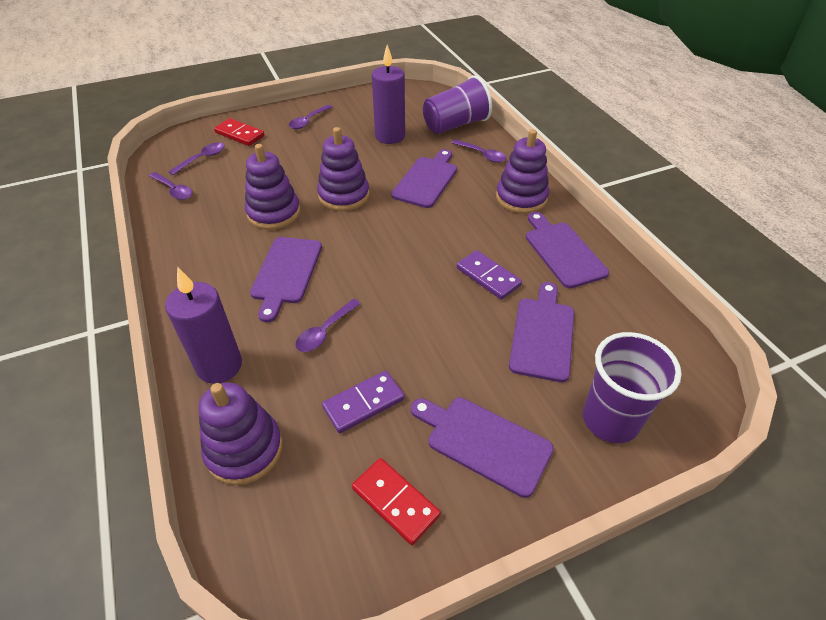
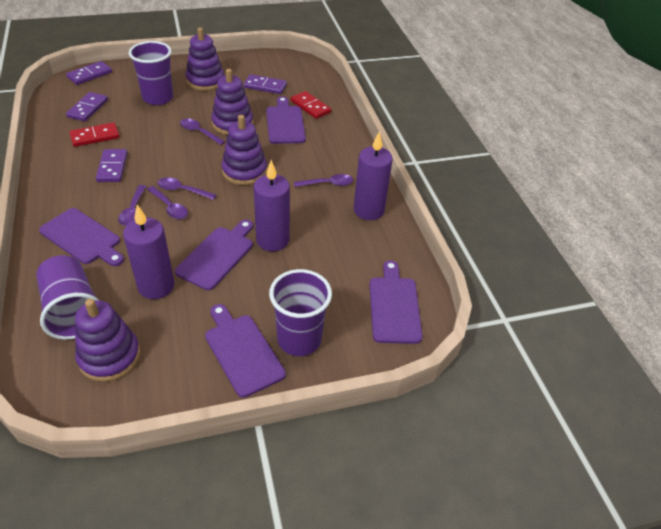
purple candle: 2 -> 3
purple cup: 2 -> 3
purple domino: 2 -> 4

